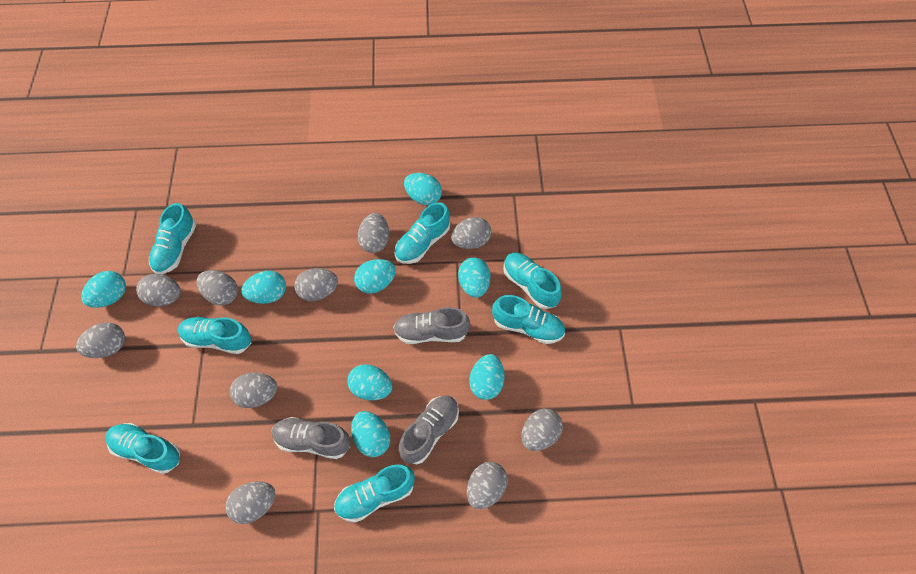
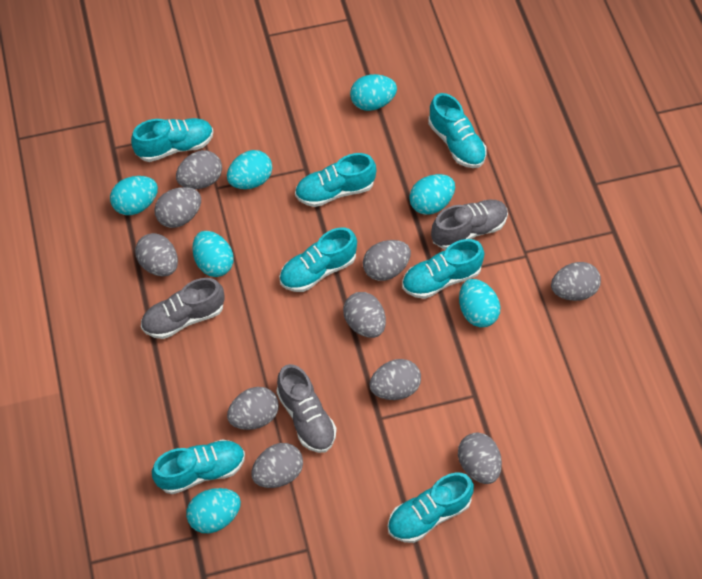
turquoise egg: 8 -> 7

